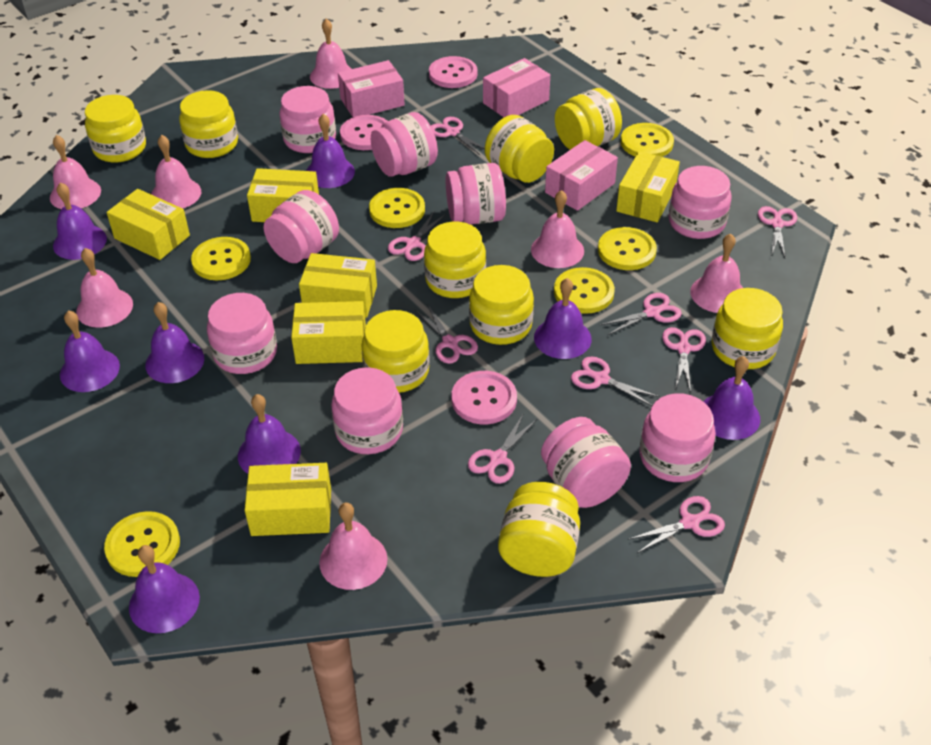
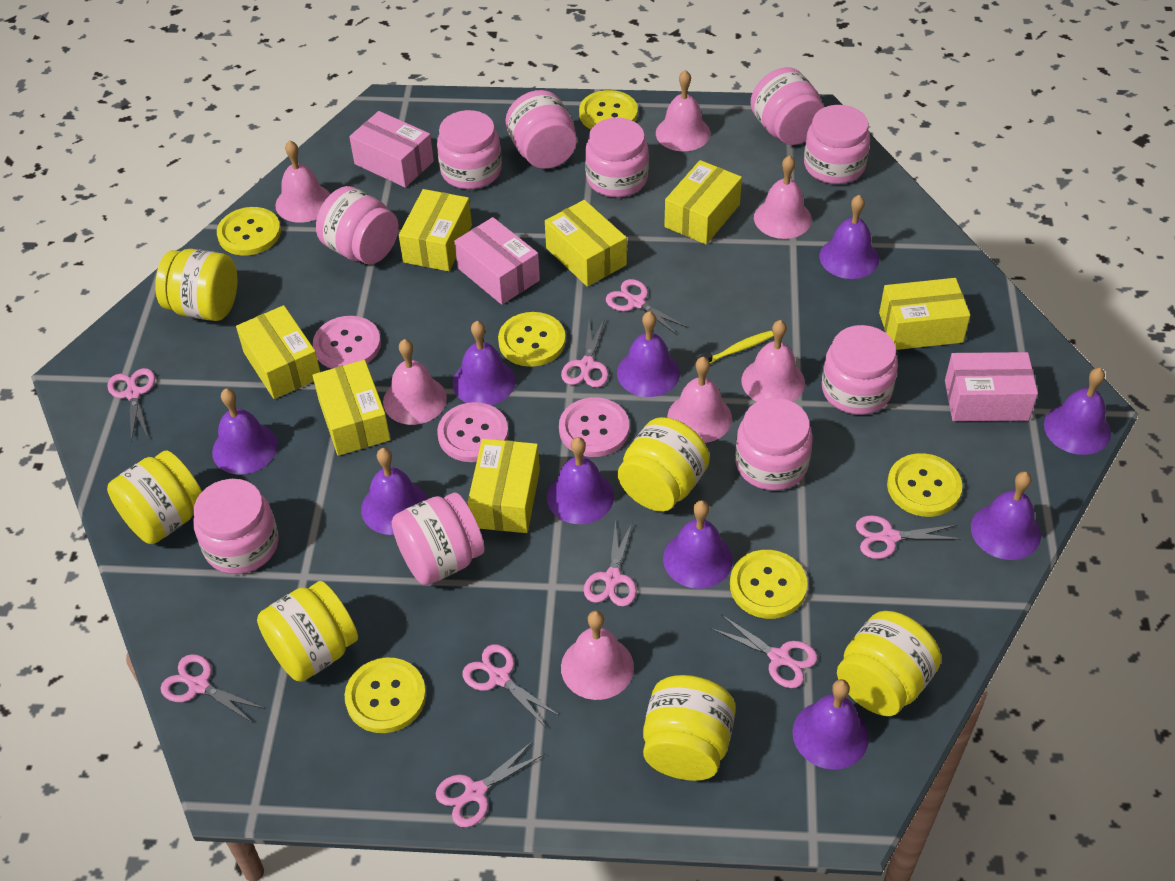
pink jar: 9 -> 10
purple bell: 8 -> 10
yellow box: 6 -> 7
yellow jar: 9 -> 6
yellow toothbrush: 0 -> 1

